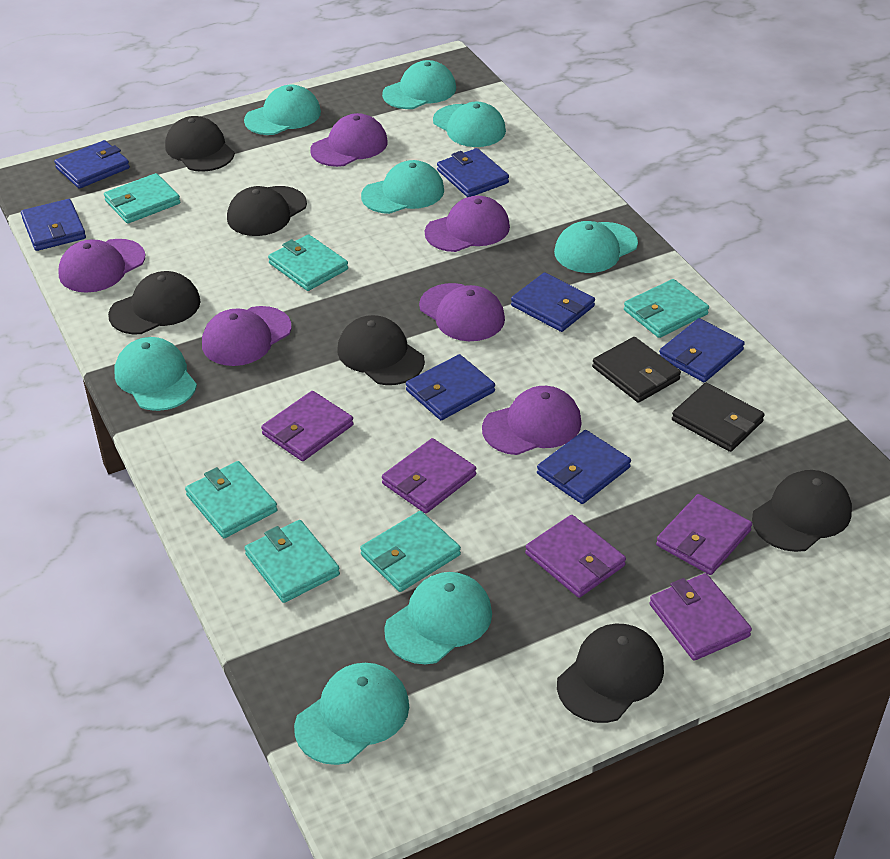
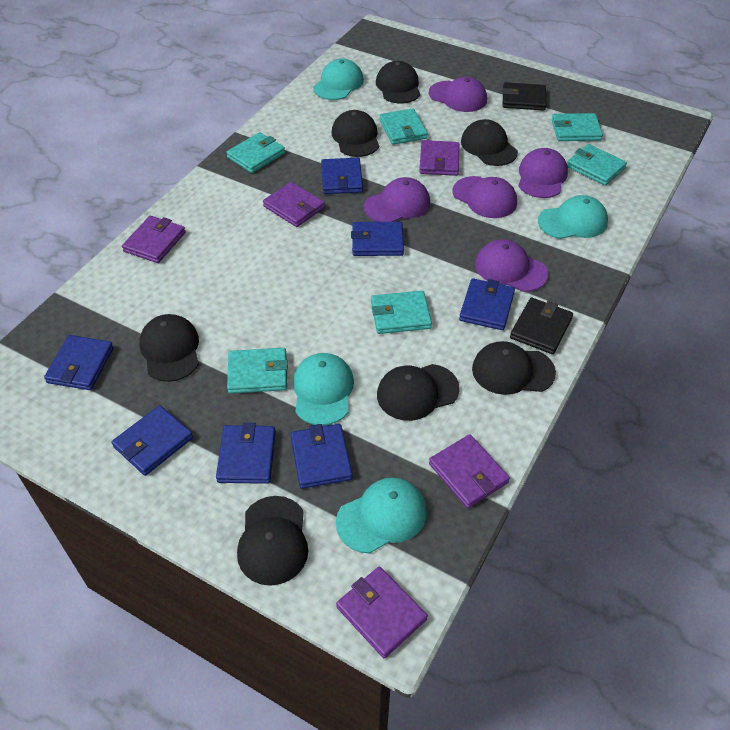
black cap: 6 -> 7
purple cap: 6 -> 5
turquoise cap: 8 -> 4

